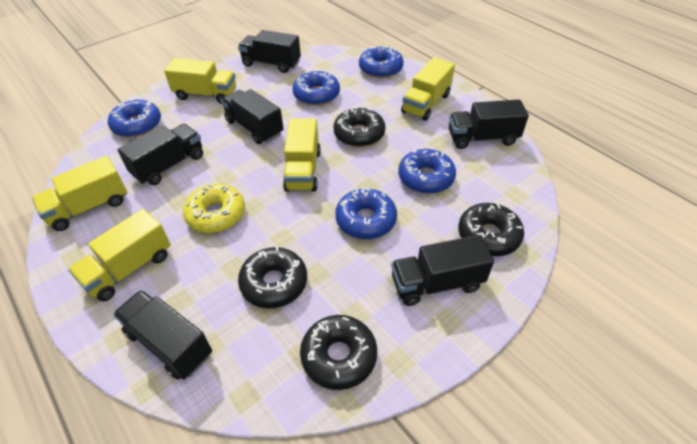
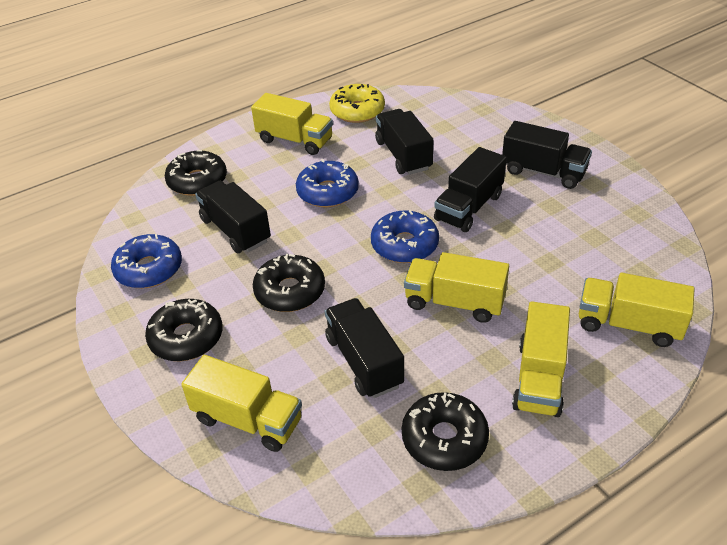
black truck: 6 -> 5
blue donut: 5 -> 3

